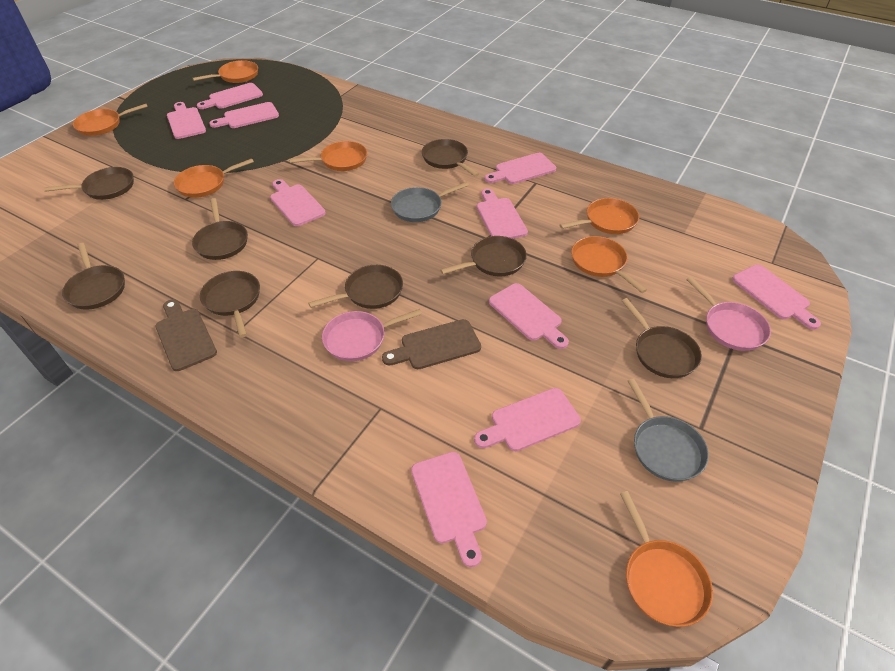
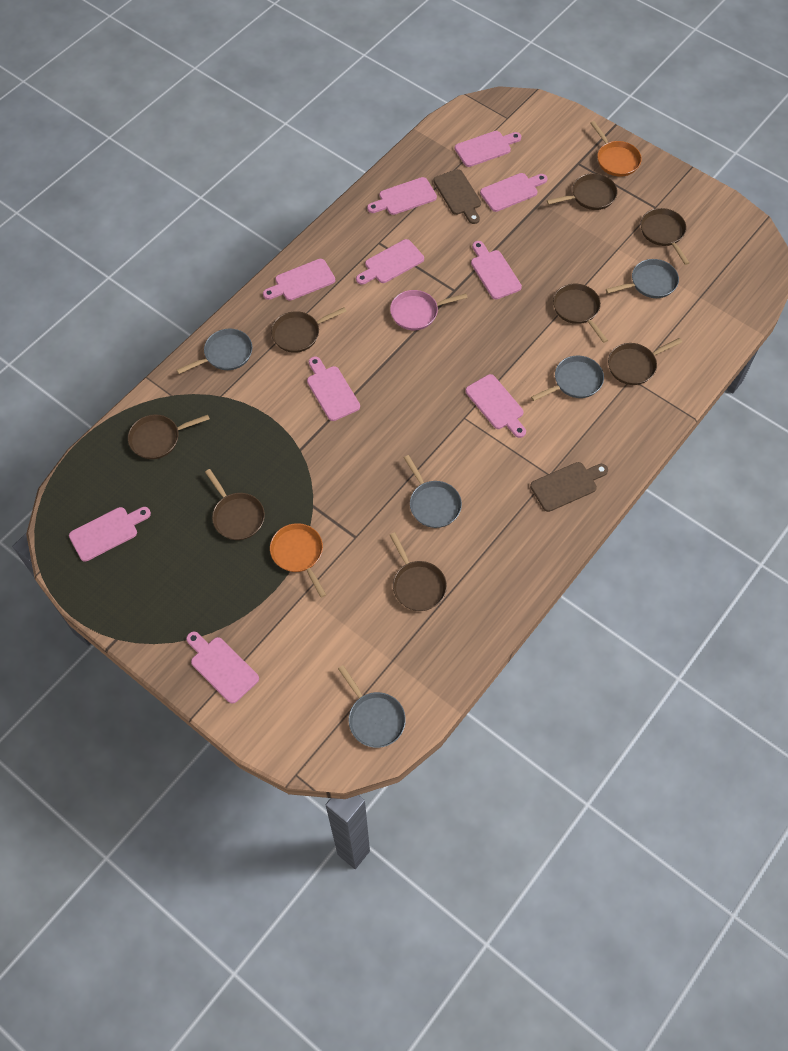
grey pan: 2 -> 5
orange pan: 7 -> 2
pink pan: 2 -> 1

